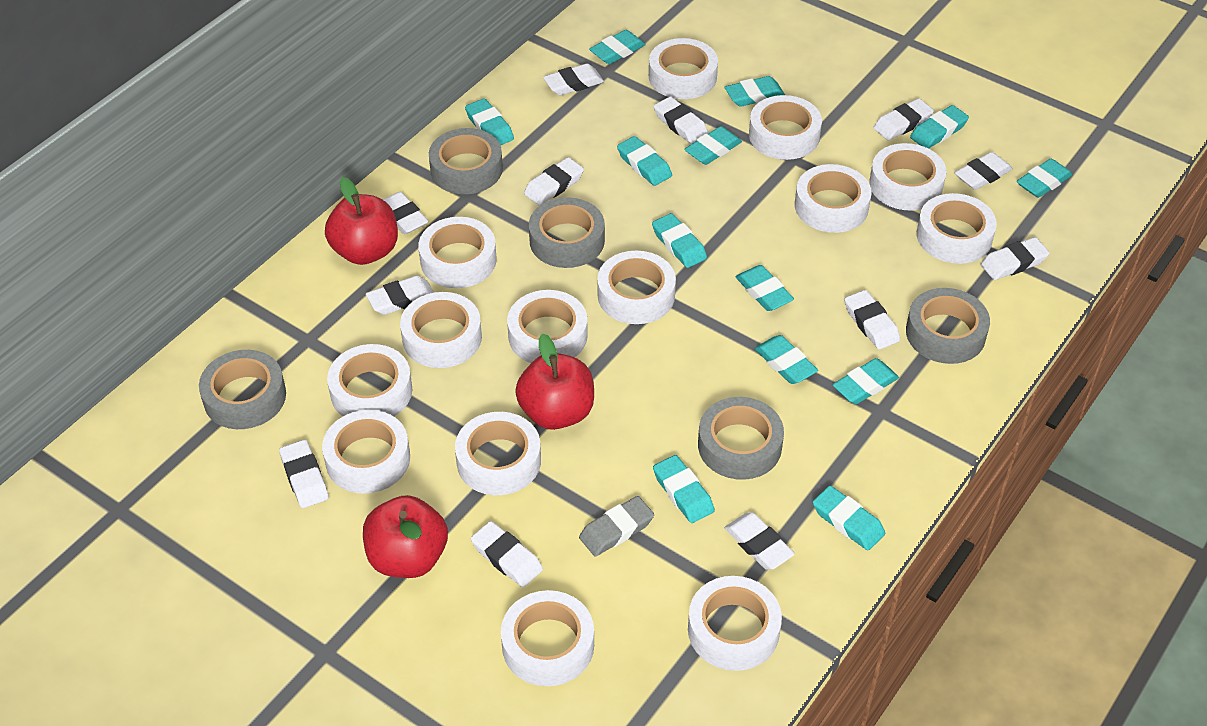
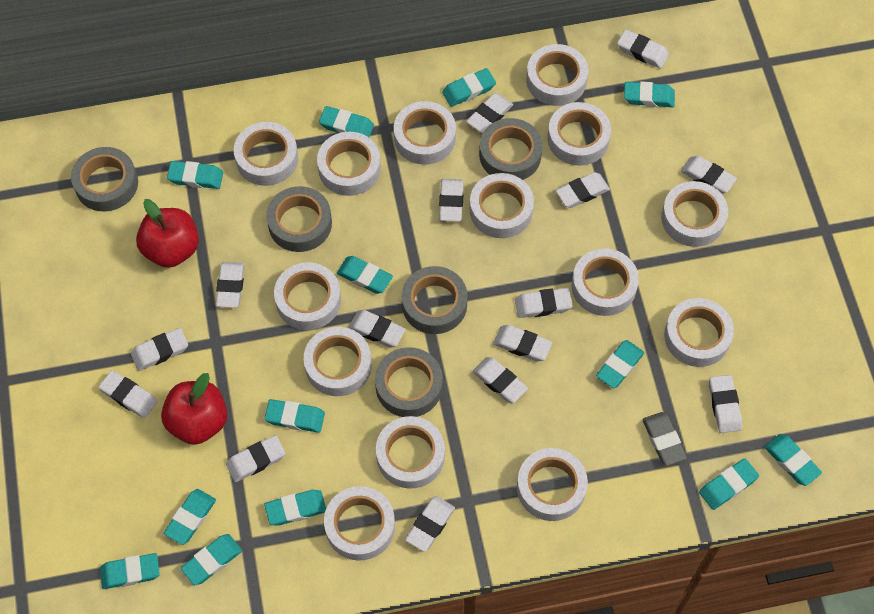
red apple: 3 -> 2
white eraser: 12 -> 15

